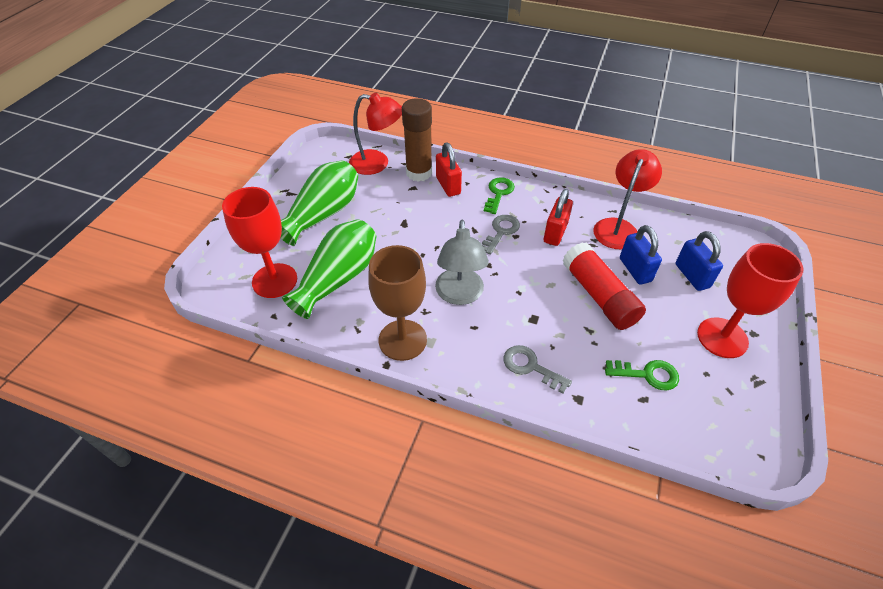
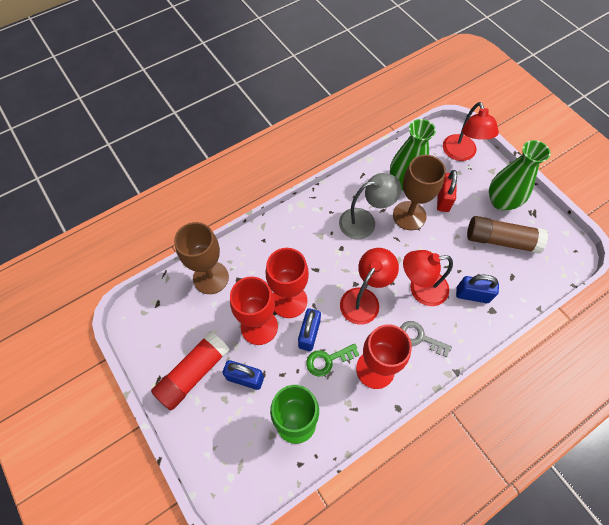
blue padlock: 2 -> 3
brown goblet: 1 -> 2
green goblet: 0 -> 1
green key: 2 -> 1
grey key: 2 -> 1
red goblet: 2 -> 3
red lamp: 2 -> 3
red padlock: 2 -> 1

